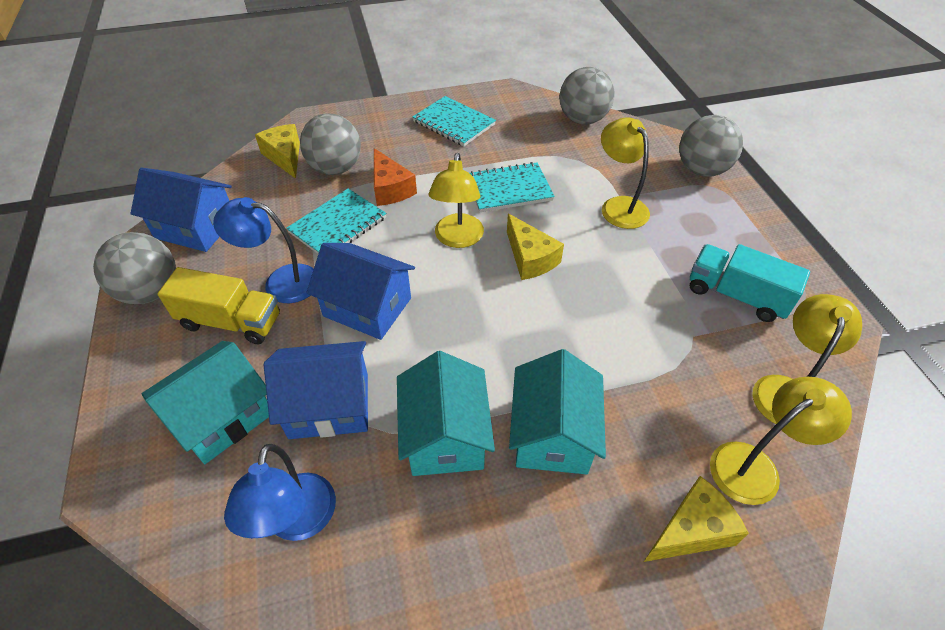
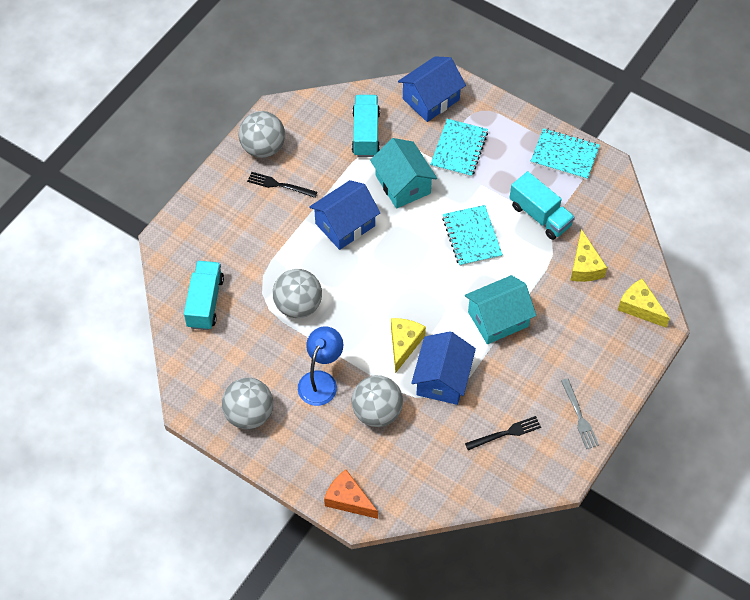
black fork: 0 -> 2
blue lamp: 2 -> 1
grey fork: 0 -> 1
turquoise house: 3 -> 2
turquoise truck: 1 -> 3
yellow lamp: 4 -> 0
yellow truck: 1 -> 0

